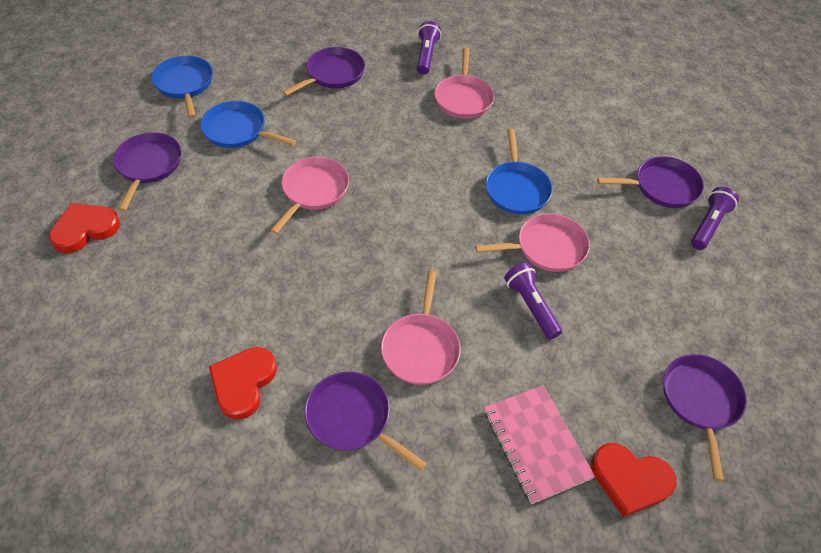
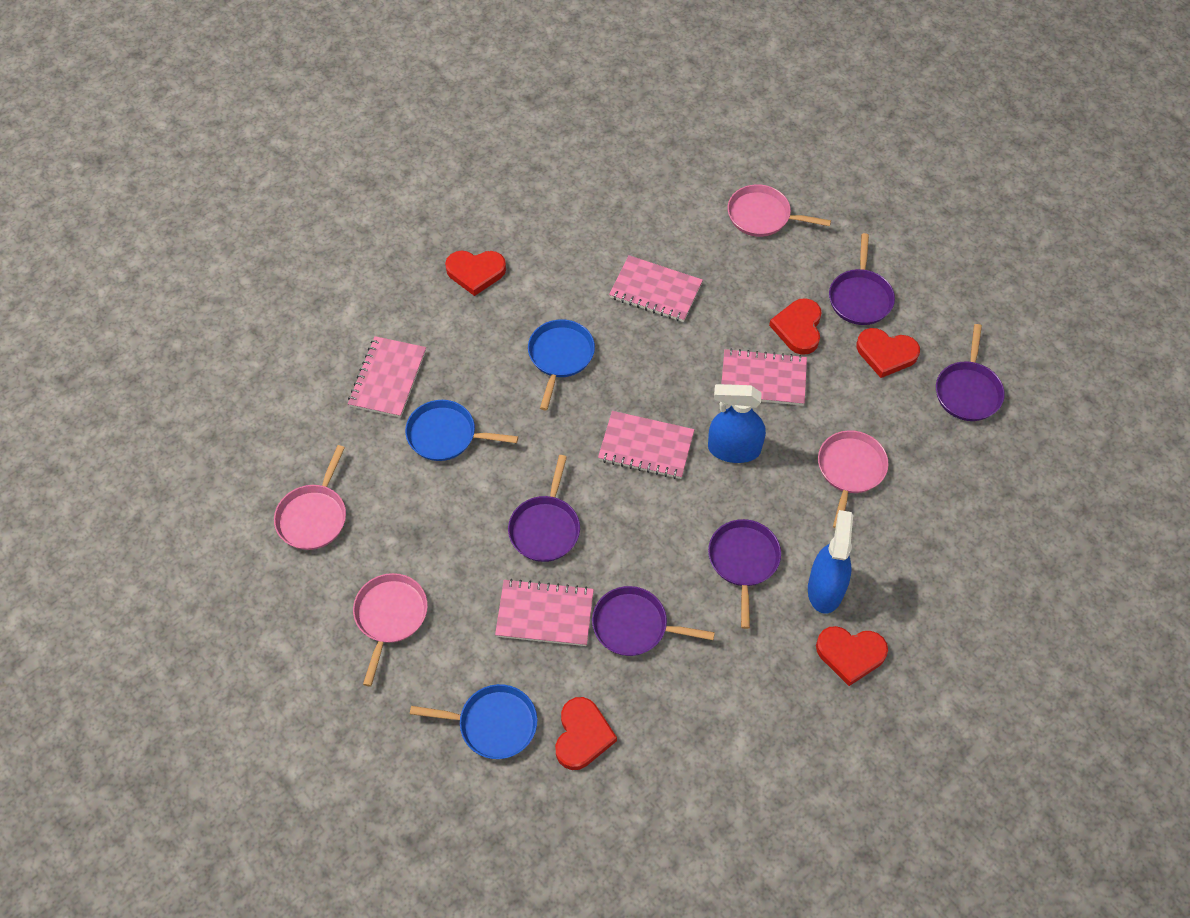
blue spray bottle: 0 -> 2
pink notebook: 1 -> 5
purple flashlight: 3 -> 0
red heart: 3 -> 5

